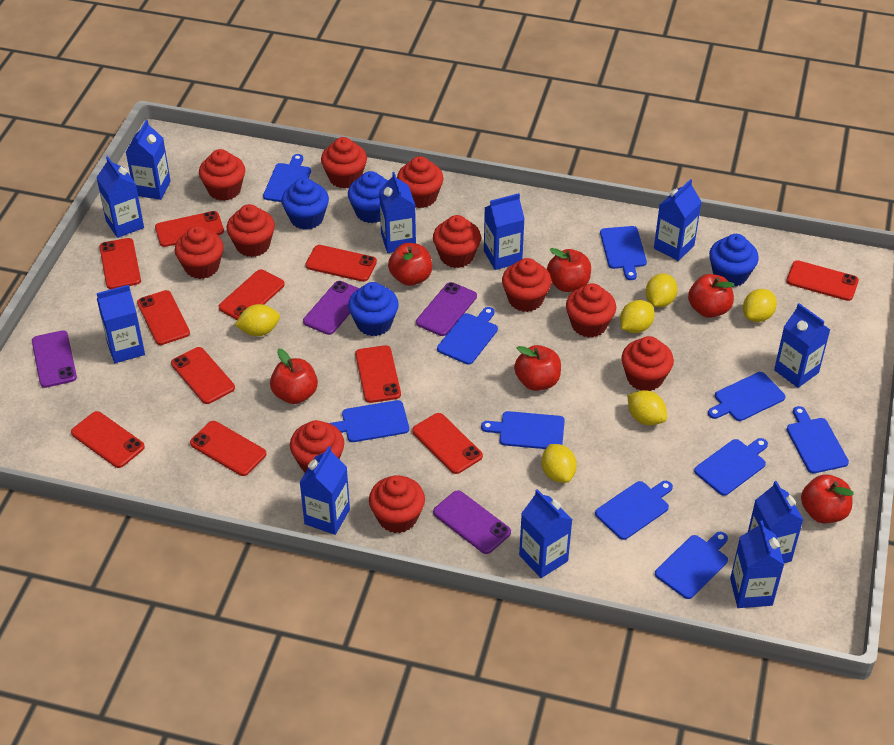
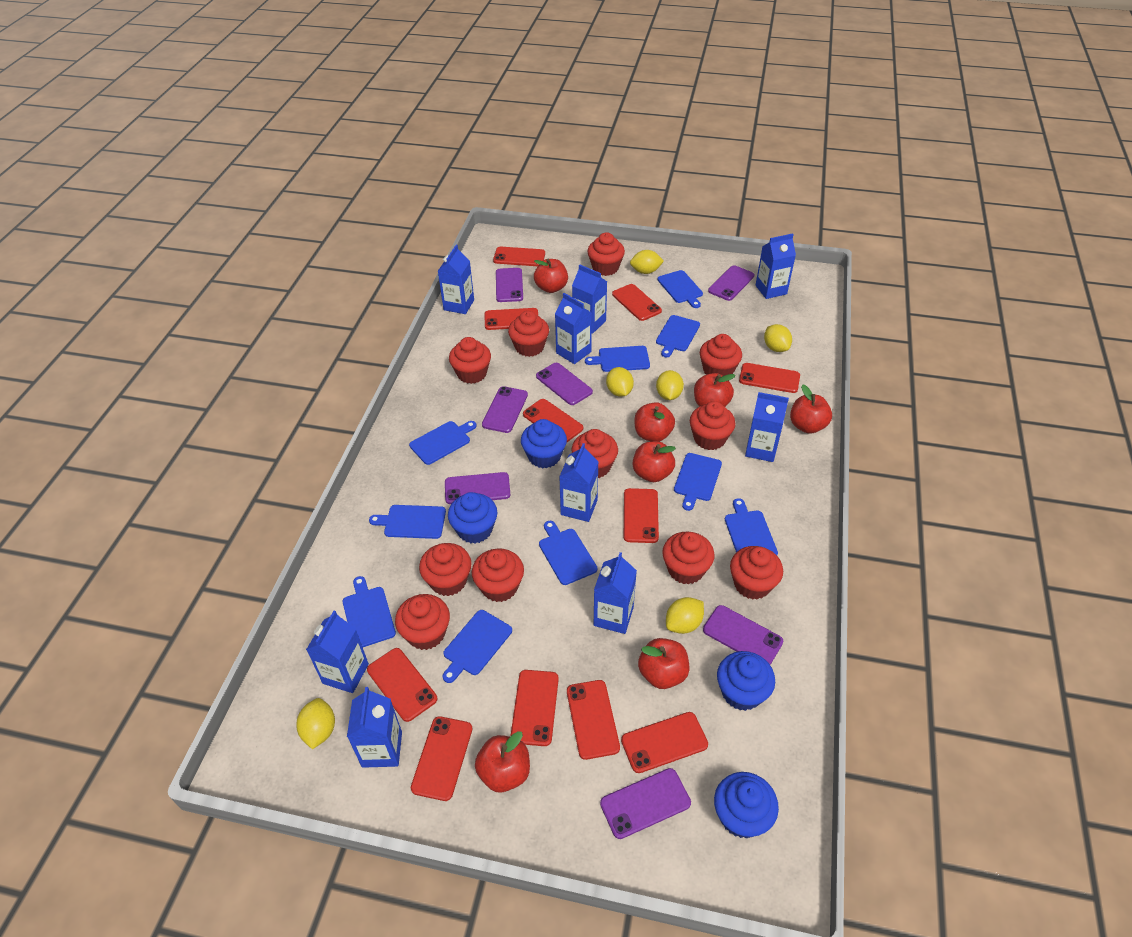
blue carton: 11 -> 9
purple phone: 4 -> 7
red apple: 6 -> 7

